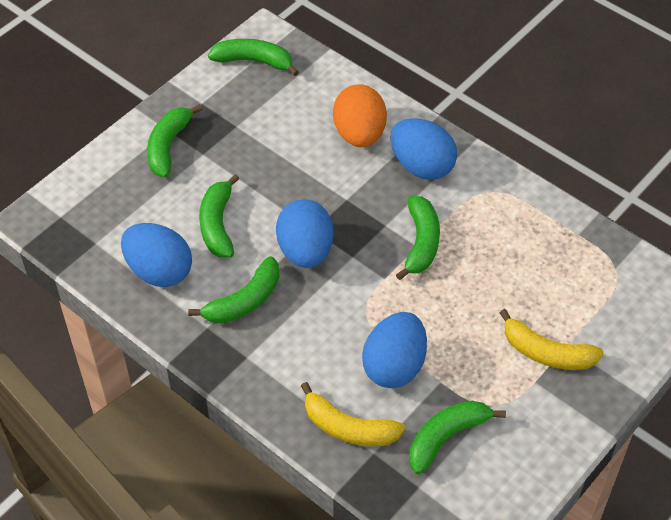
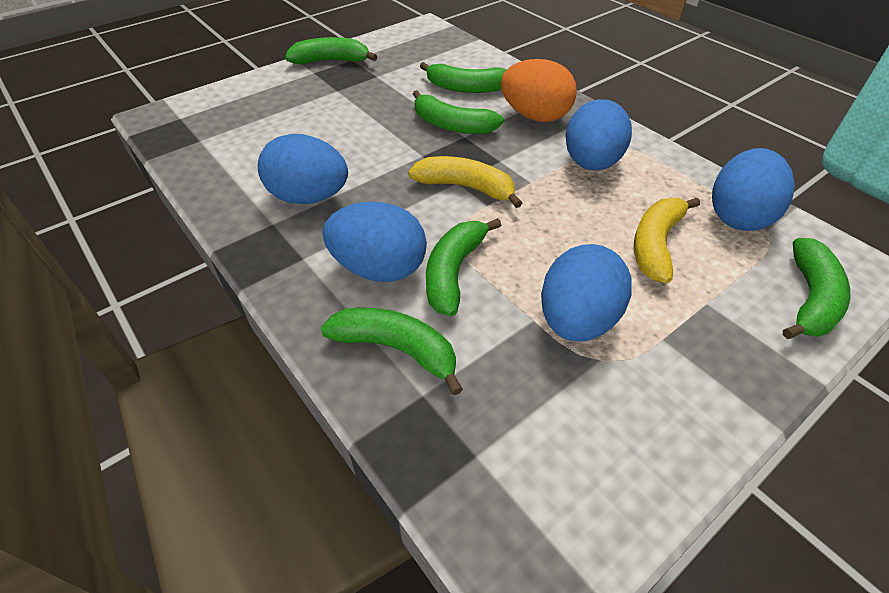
blue egg: 4 -> 5

